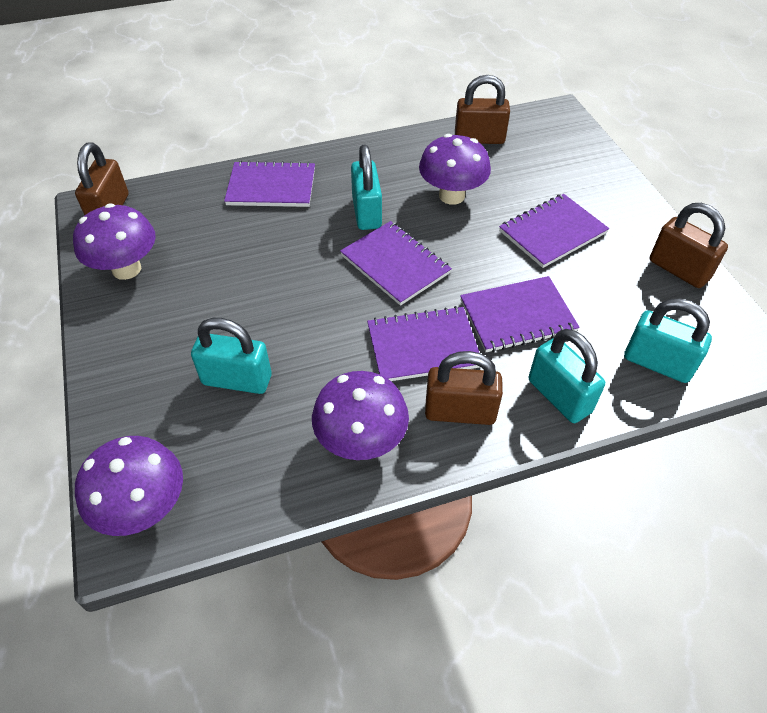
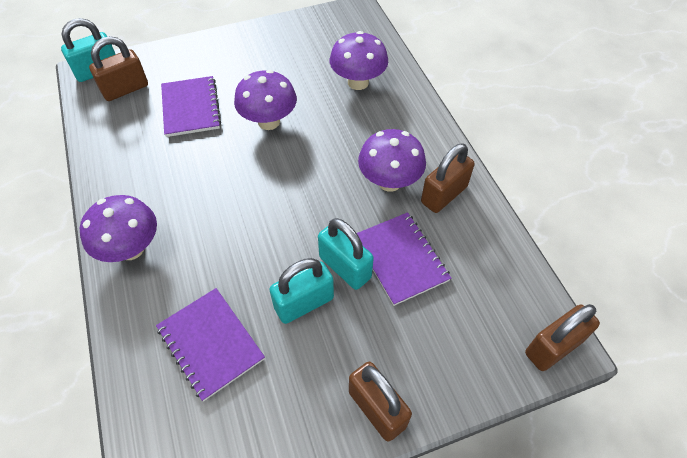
purple notebook: 5 -> 3
turquoise padlock: 4 -> 3

